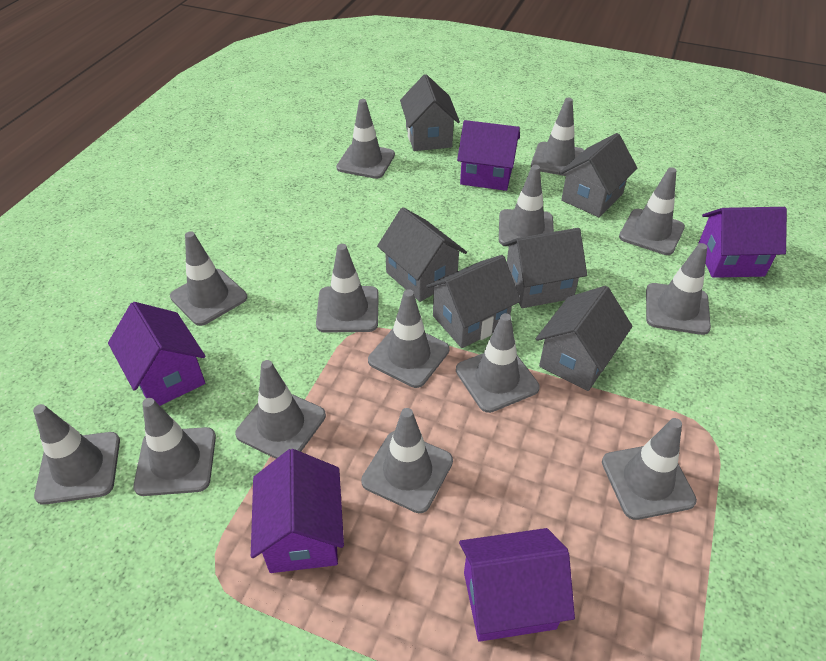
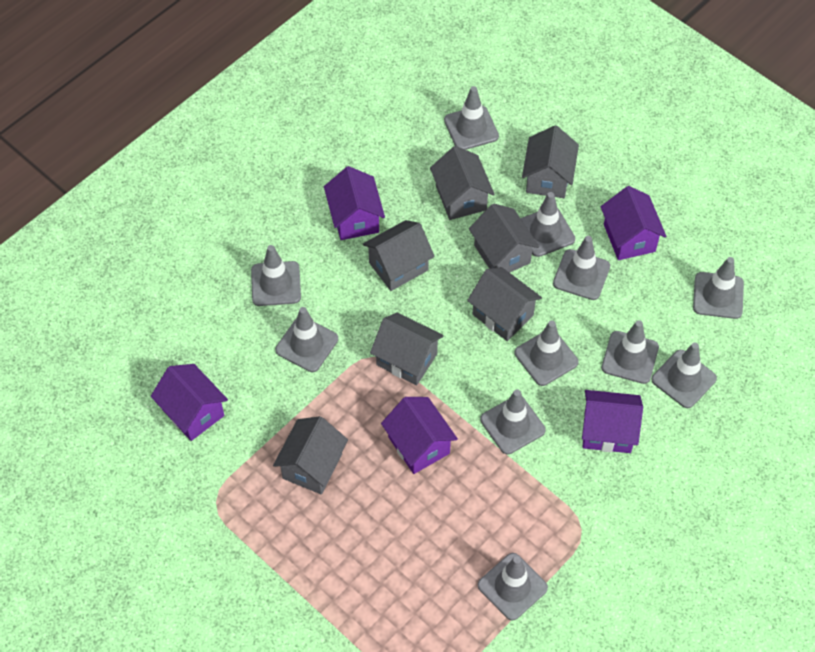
grey house: 6 -> 7
grey traffic cone: 14 -> 11

